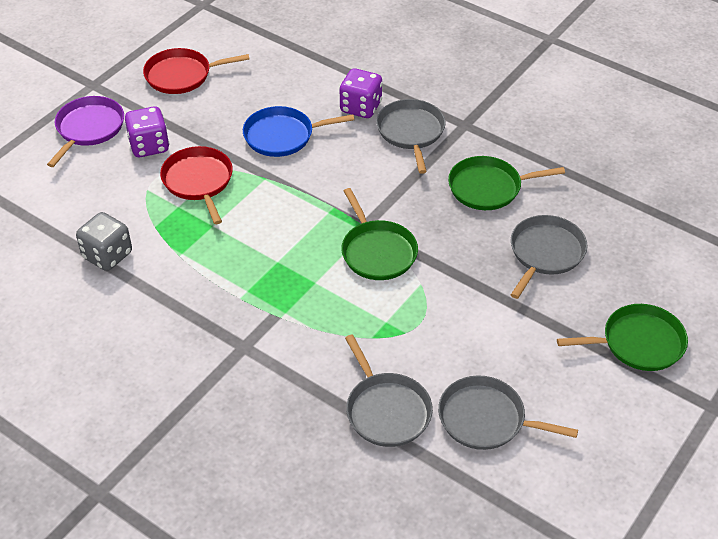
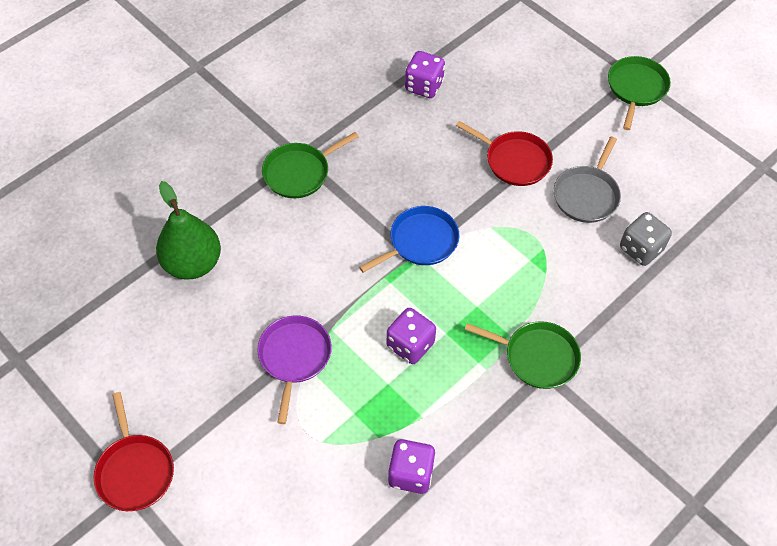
green pear: 0 -> 1
grey pan: 4 -> 1
purple dice: 2 -> 3

